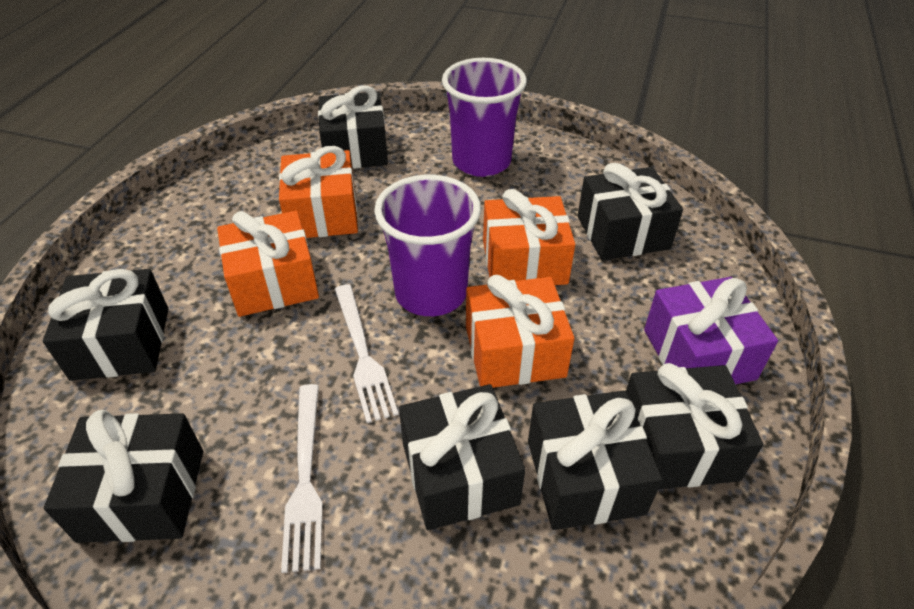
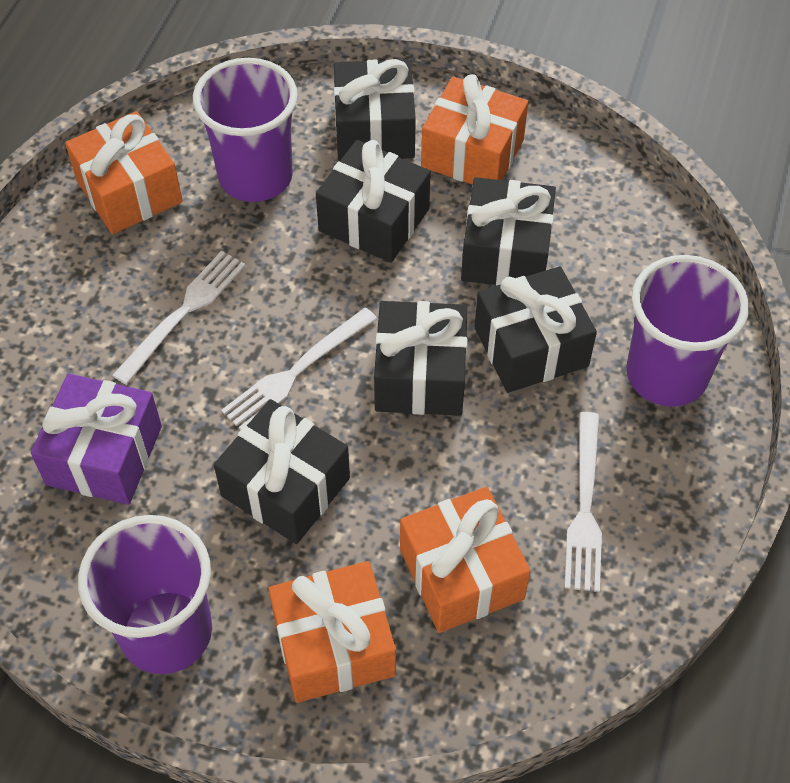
black gift: 7 -> 6
purple cup: 2 -> 3
white fork: 2 -> 3

